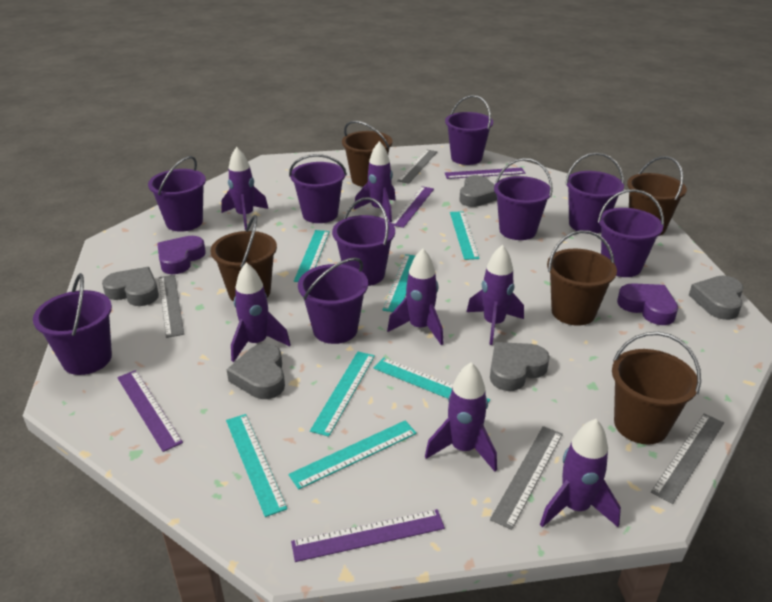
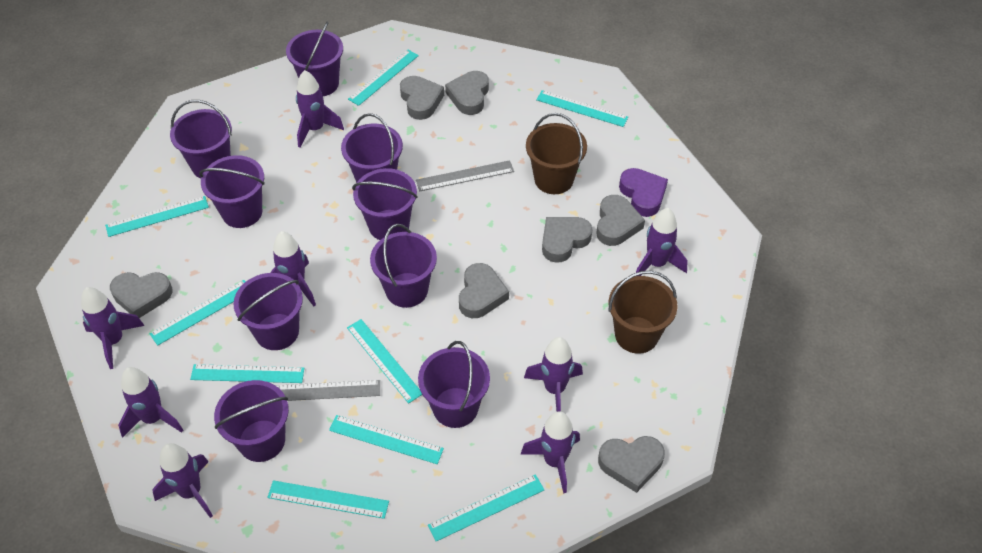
brown bucket: 5 -> 2
grey heart: 5 -> 7
grey ruler: 4 -> 2
purple heart: 2 -> 1
purple rocket: 7 -> 8
purple ruler: 4 -> 0
turquoise ruler: 7 -> 9

